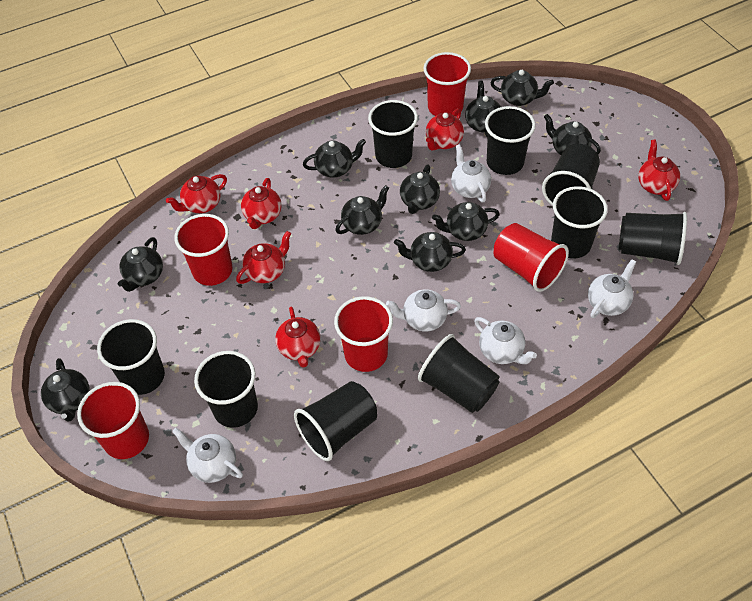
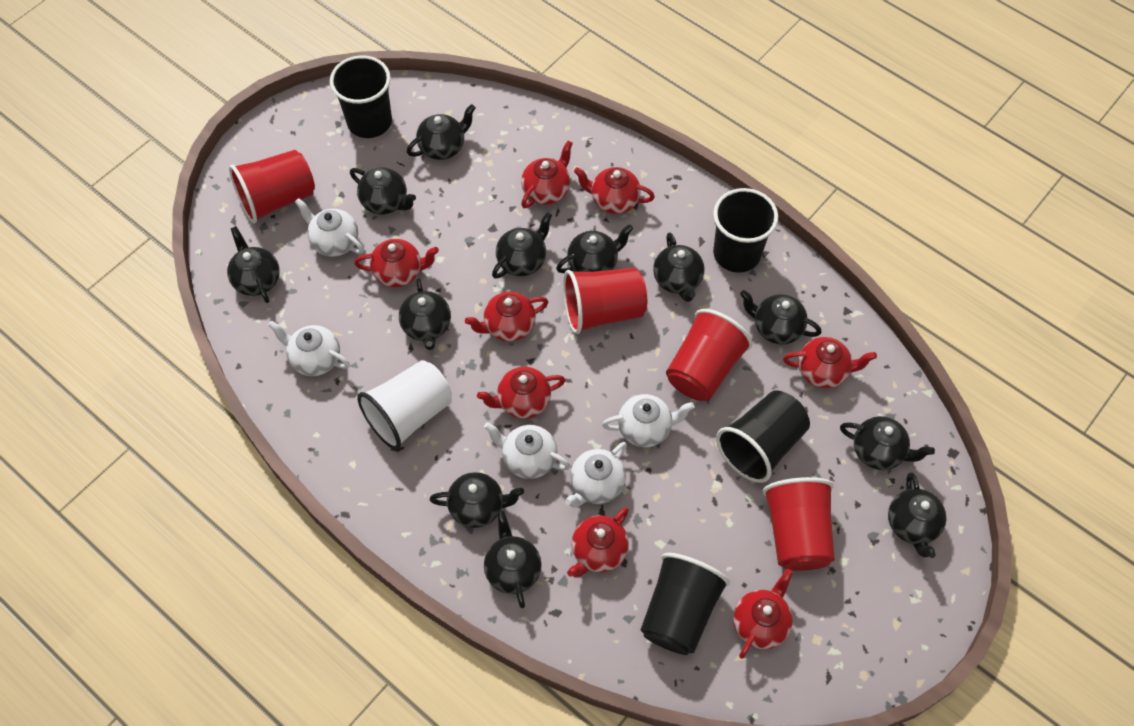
black cup: 9 -> 4
black teapot: 10 -> 12
red cup: 5 -> 4
red teapot: 6 -> 8
white cup: 0 -> 1

